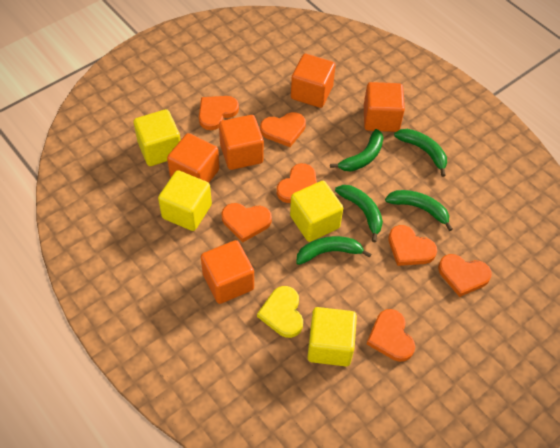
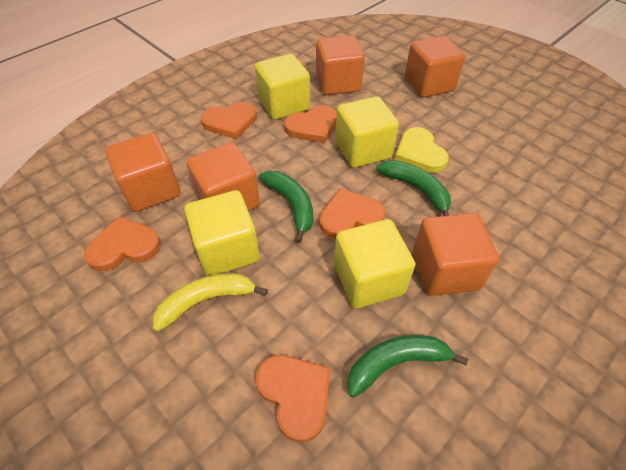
green banana: 5 -> 3
orange heart: 7 -> 5
yellow banana: 0 -> 1

